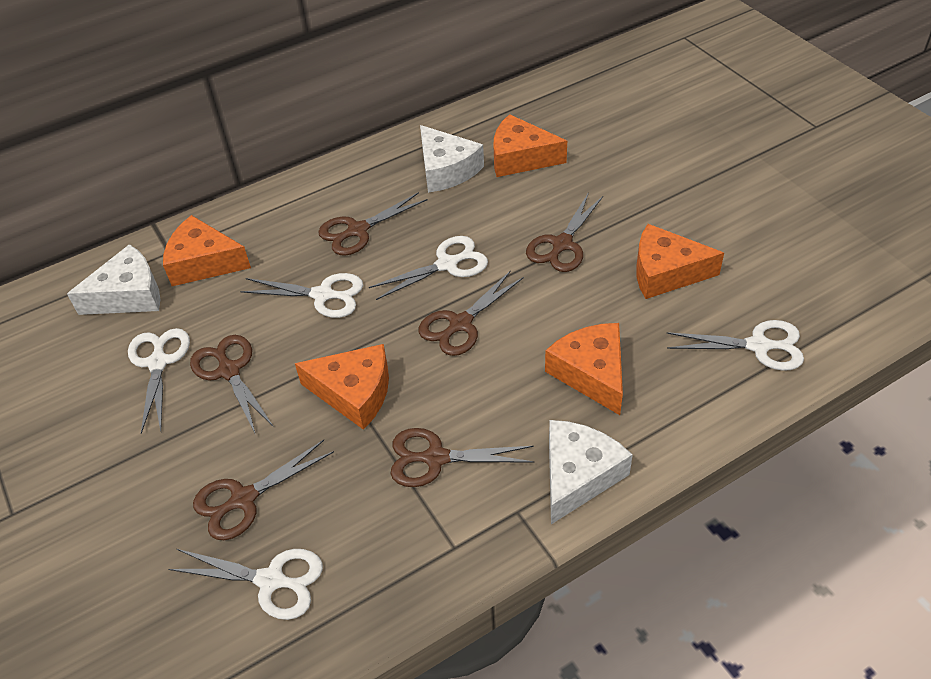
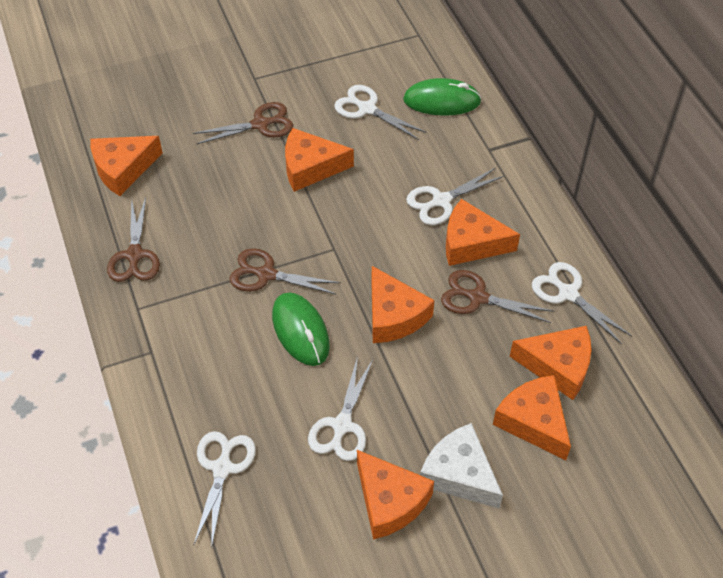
brown scissors: 6 -> 4
green mouse: 0 -> 2
orange cheese: 5 -> 7
white cheese: 3 -> 1

